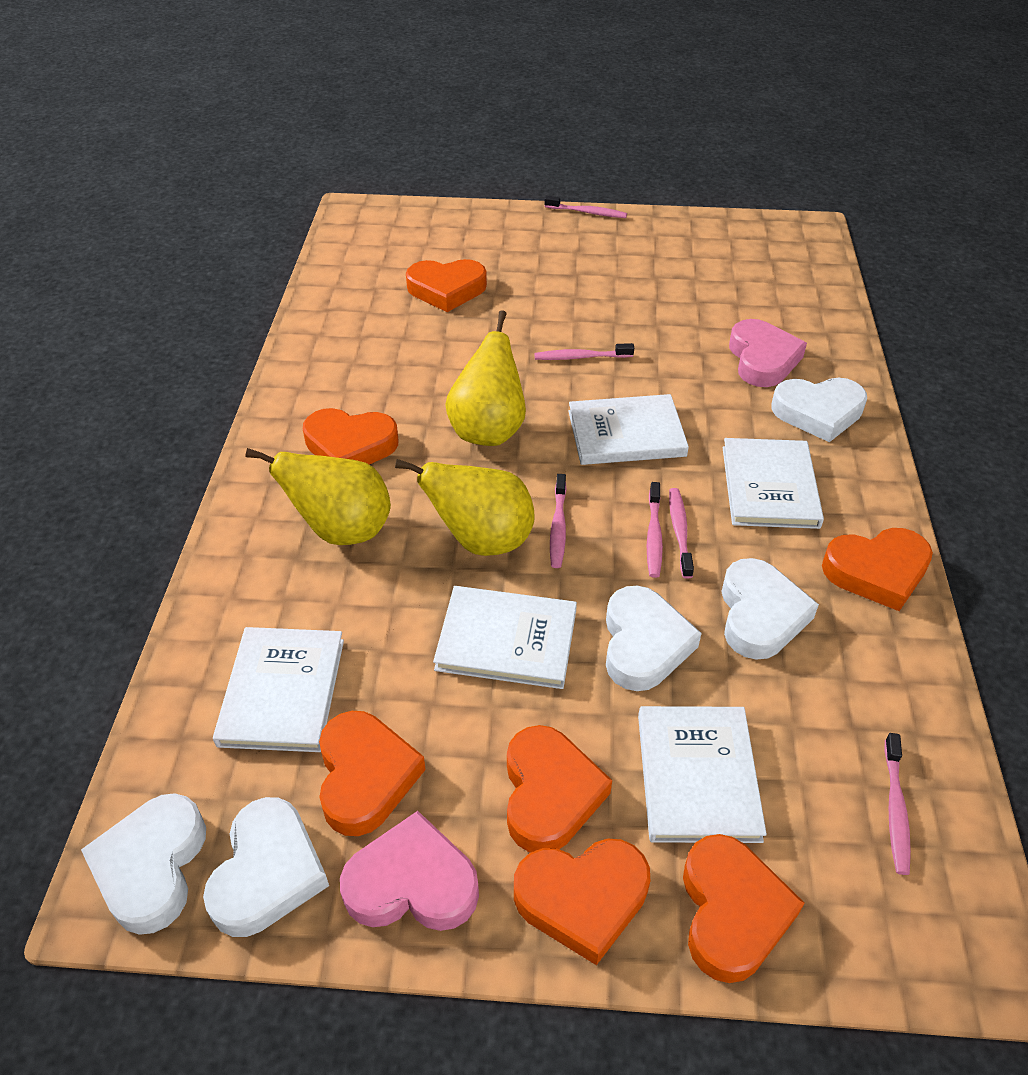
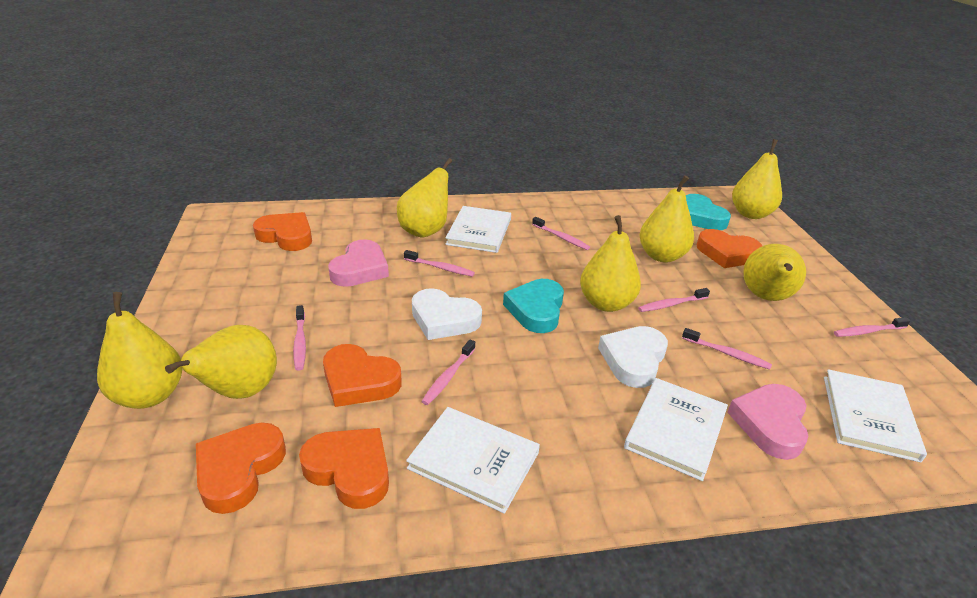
orange heart: 7 -> 5
pink toothbrush: 6 -> 7
turquoise heart: 0 -> 2
white book: 5 -> 4
white heart: 5 -> 2
yellow pear: 3 -> 7

